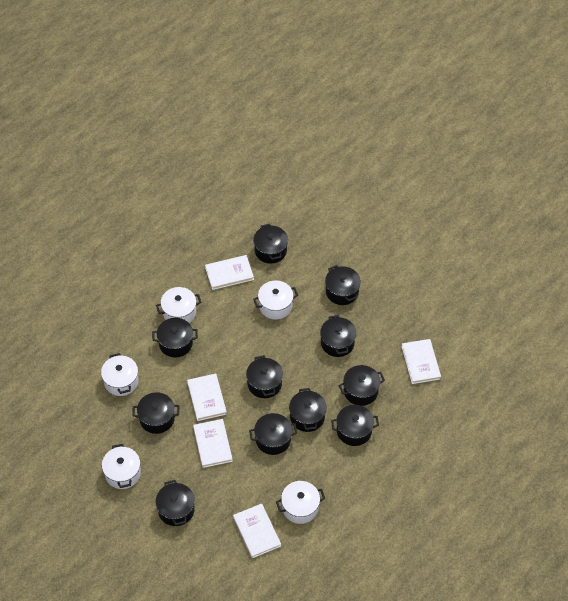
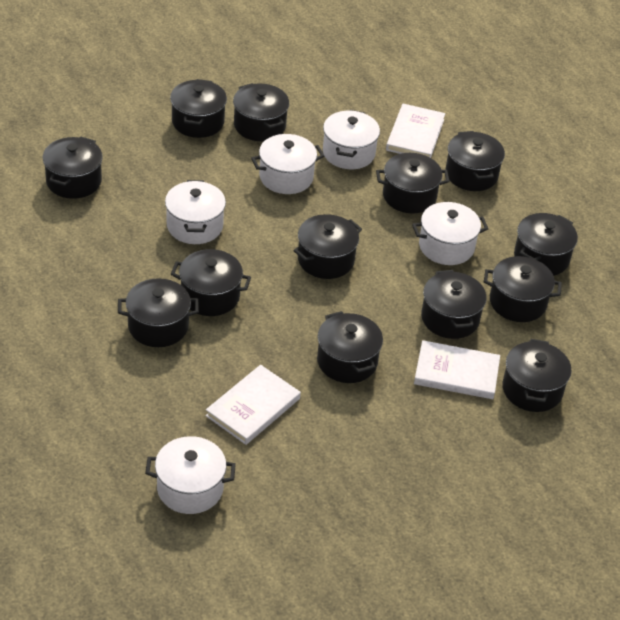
black pot: 11 -> 13
white book: 5 -> 3

